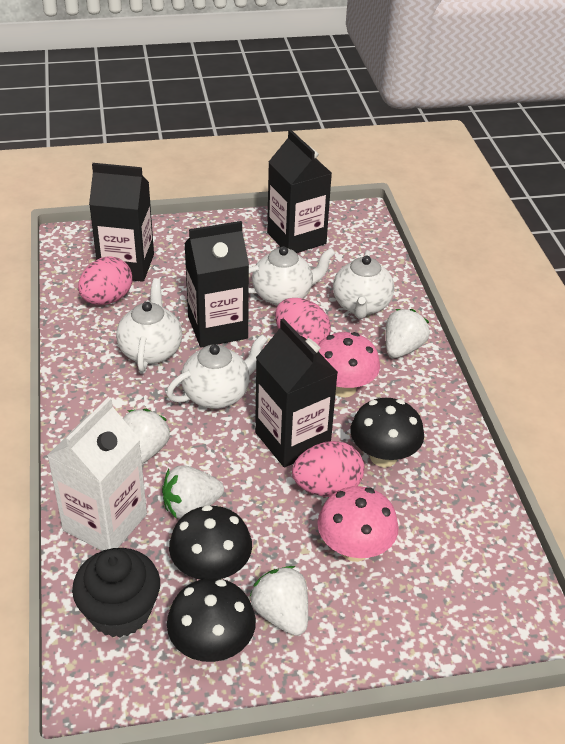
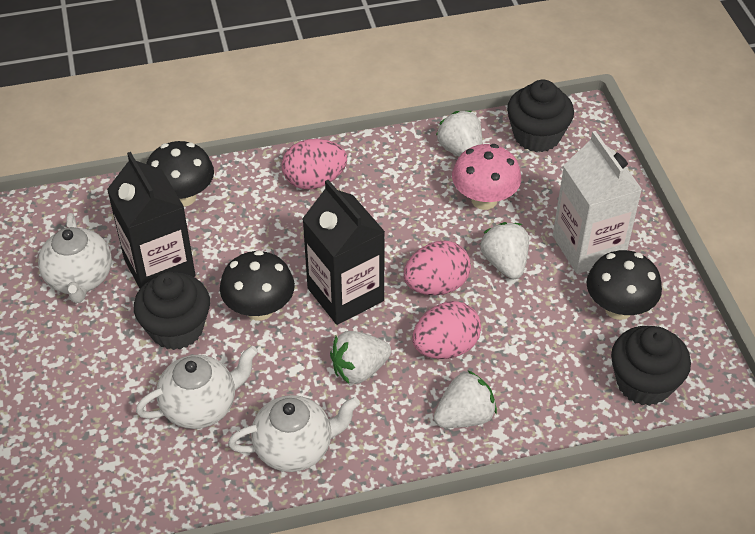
black carton: 4 -> 2
black cupcake: 1 -> 3
pink mushroom: 2 -> 1
white teapot: 4 -> 3

